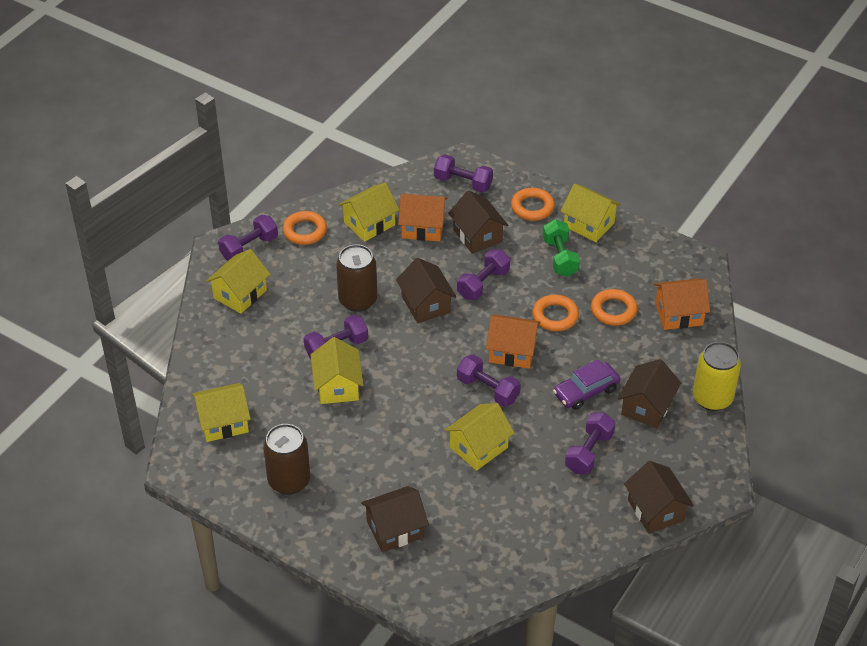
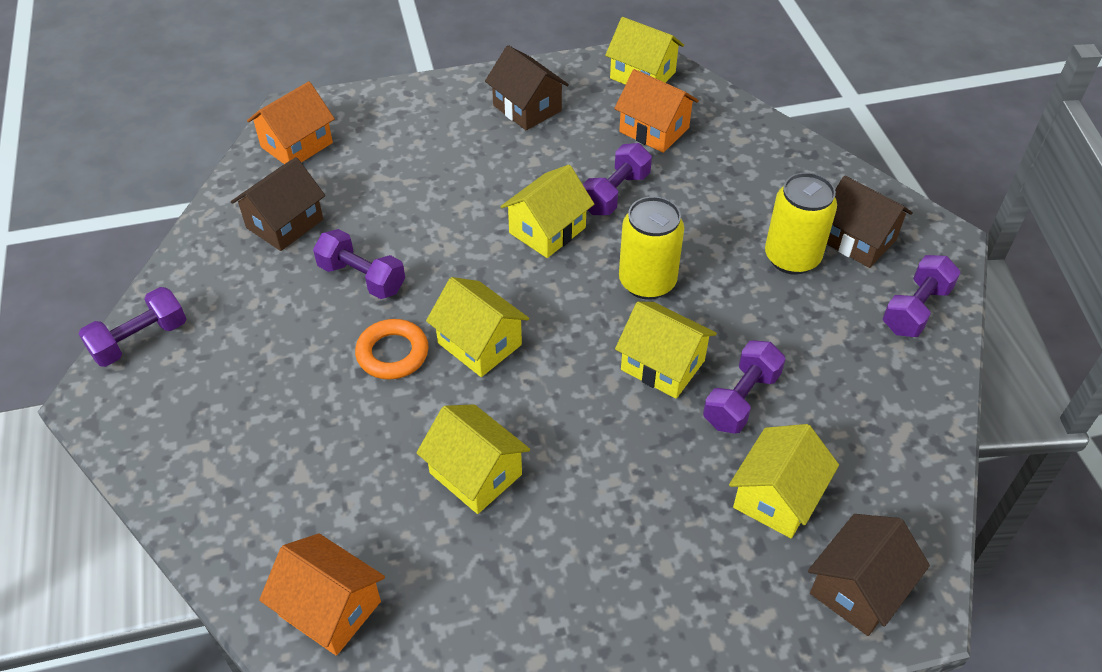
brown can: 2 -> 0
brown house: 5 -> 4
green dumbbell: 1 -> 0
orange ring: 4 -> 1
purple car: 1 -> 0
purple dumbbell: 6 -> 5
yellow can: 1 -> 2

